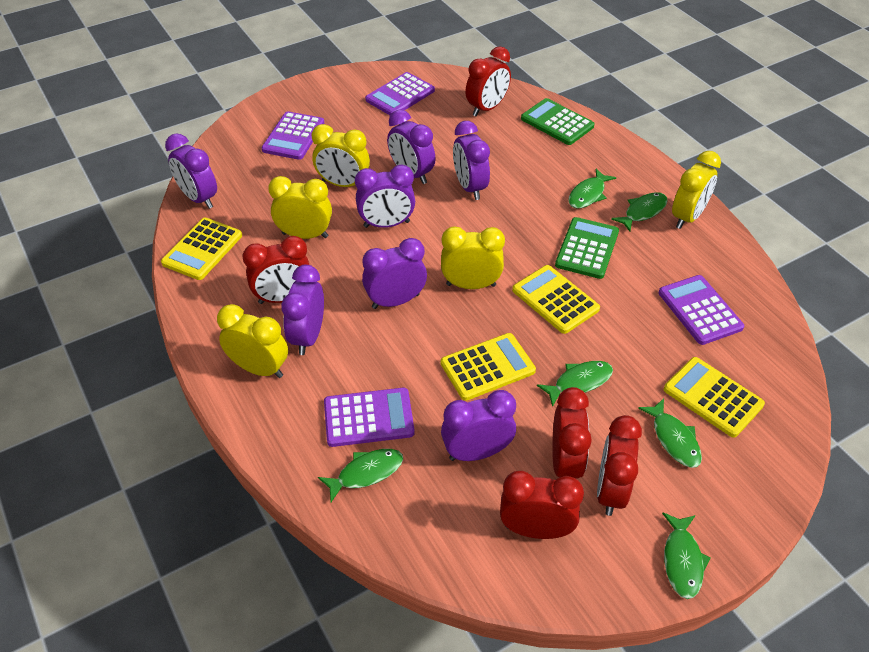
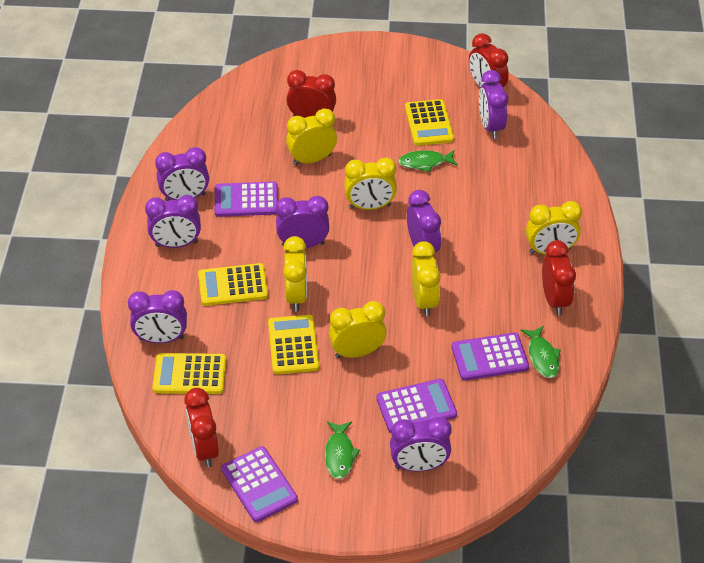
green calculator: 2 -> 0
green fish: 6 -> 3
red clock: 5 -> 4
yellow clock: 5 -> 6

